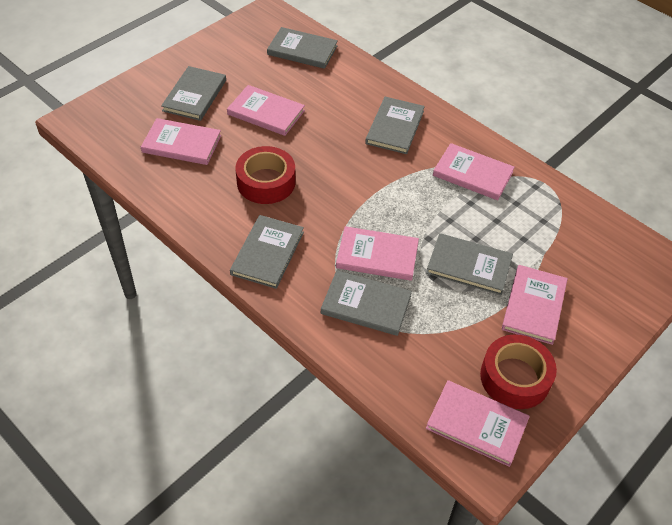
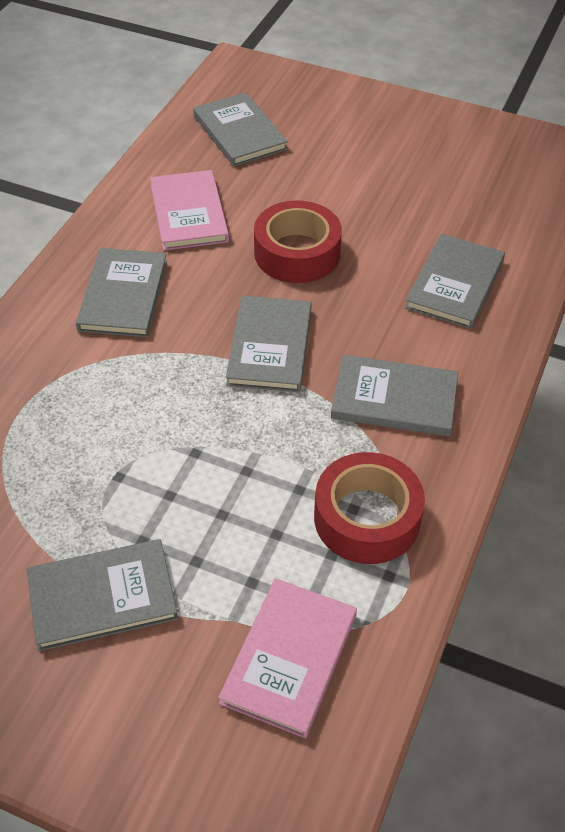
pink book: 6 -> 2

